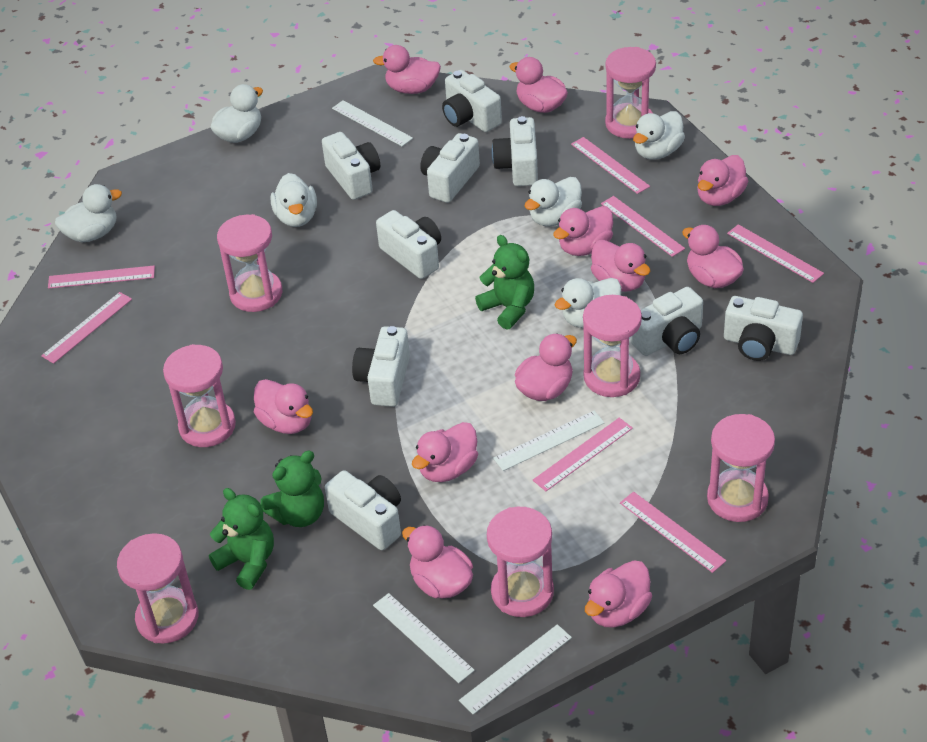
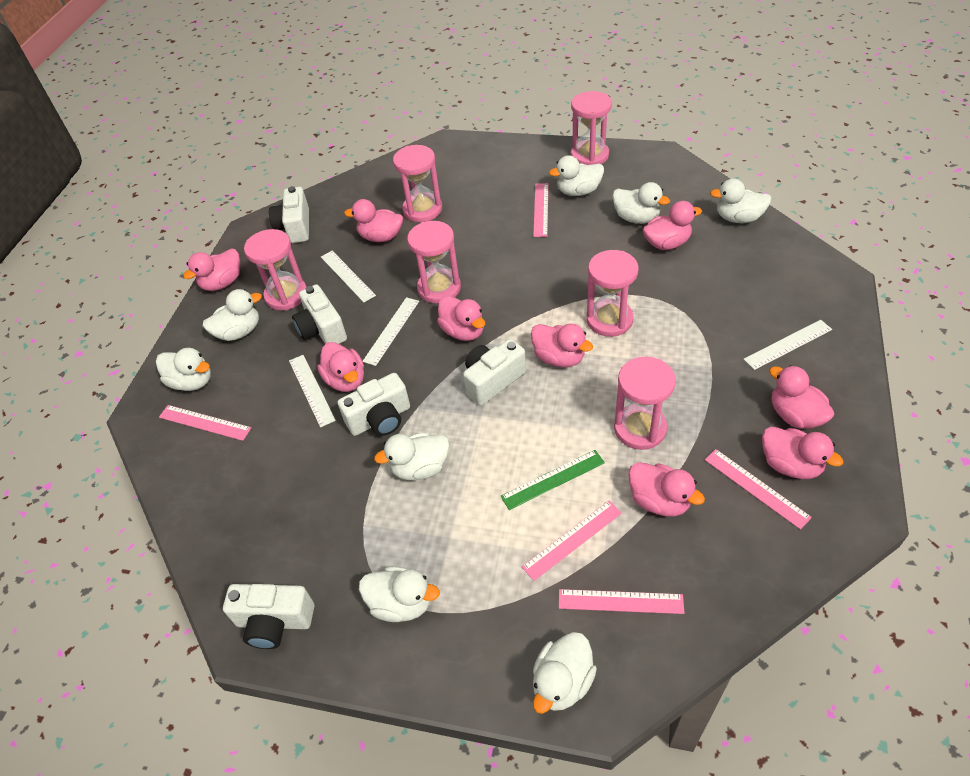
green ruler: 0 -> 1
green teddy bear: 3 -> 0
pink duck: 11 -> 9
pink hourglass: 7 -> 6
pink ruler: 7 -> 5
white camera: 9 -> 5
white duck: 6 -> 8

